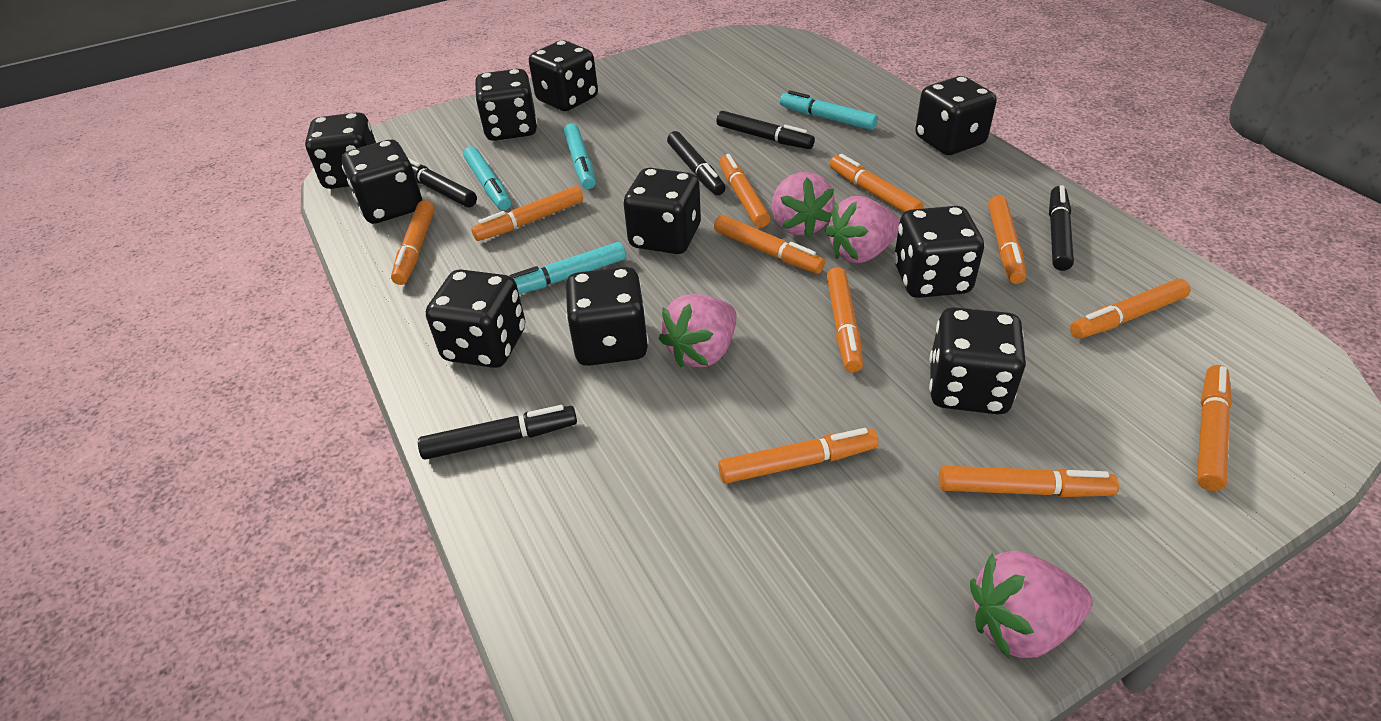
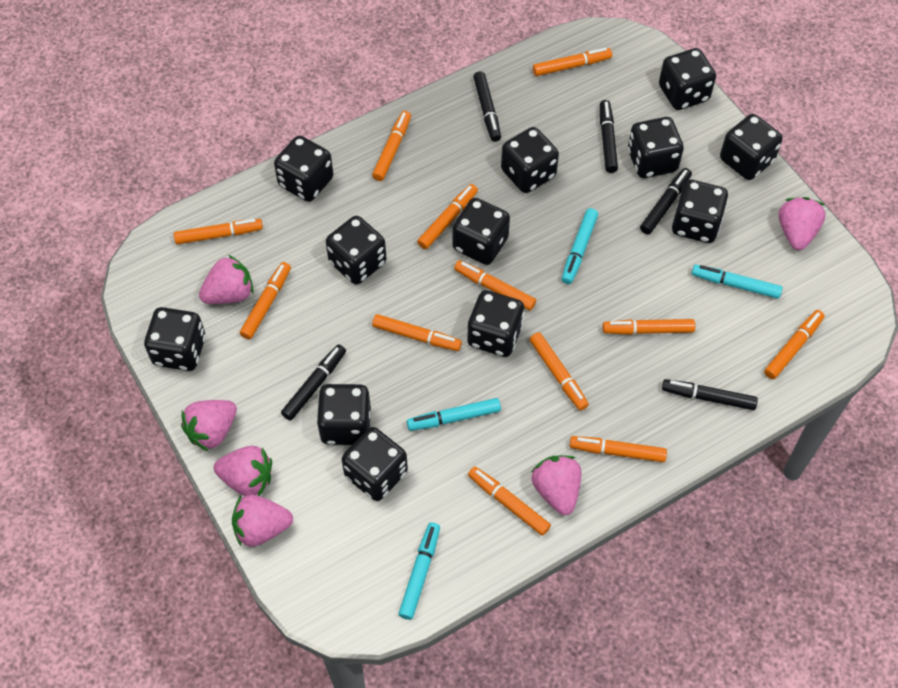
black dice: 10 -> 12
orange marker: 11 -> 12
pink strawberry: 4 -> 6

